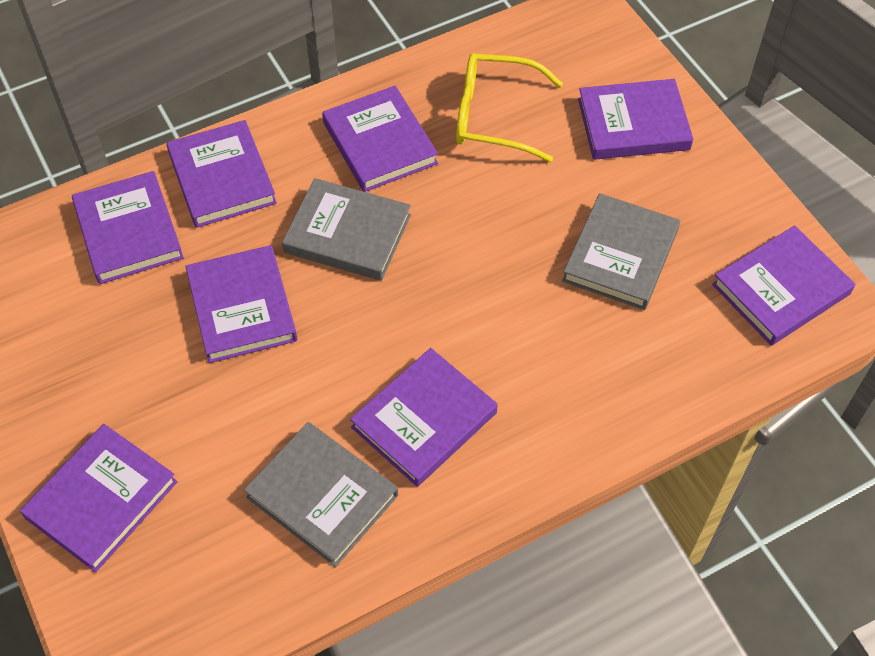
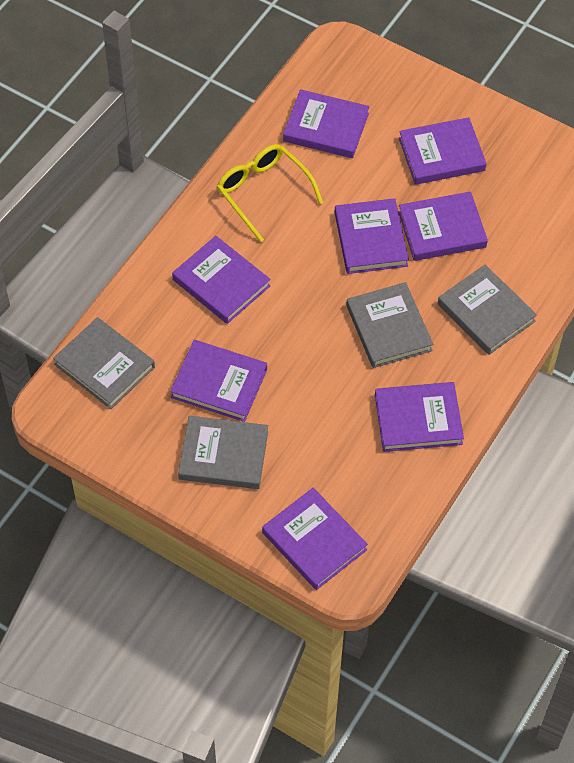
grey book: 3 -> 4

